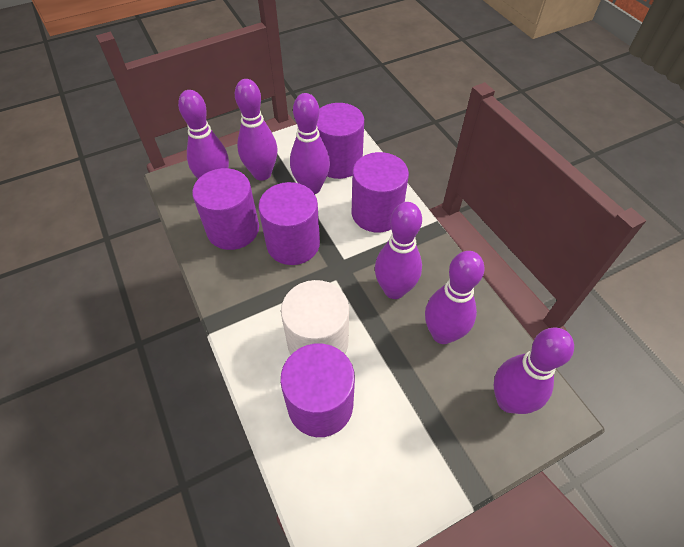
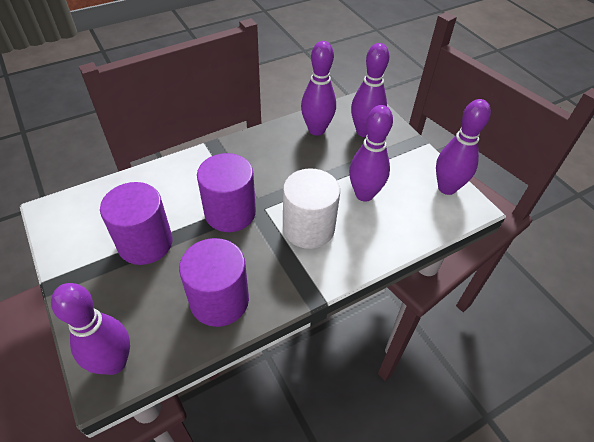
purple bowling pin: 6 -> 5
purple cylinder: 5 -> 3

